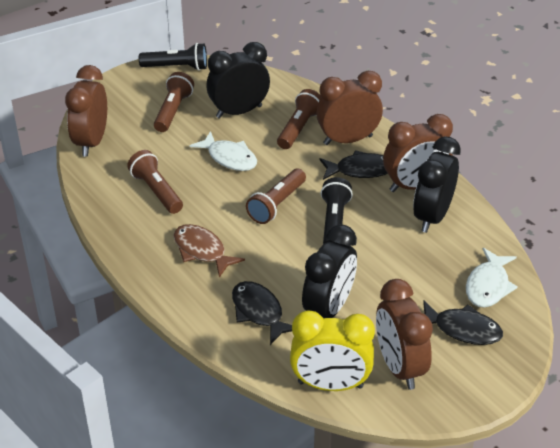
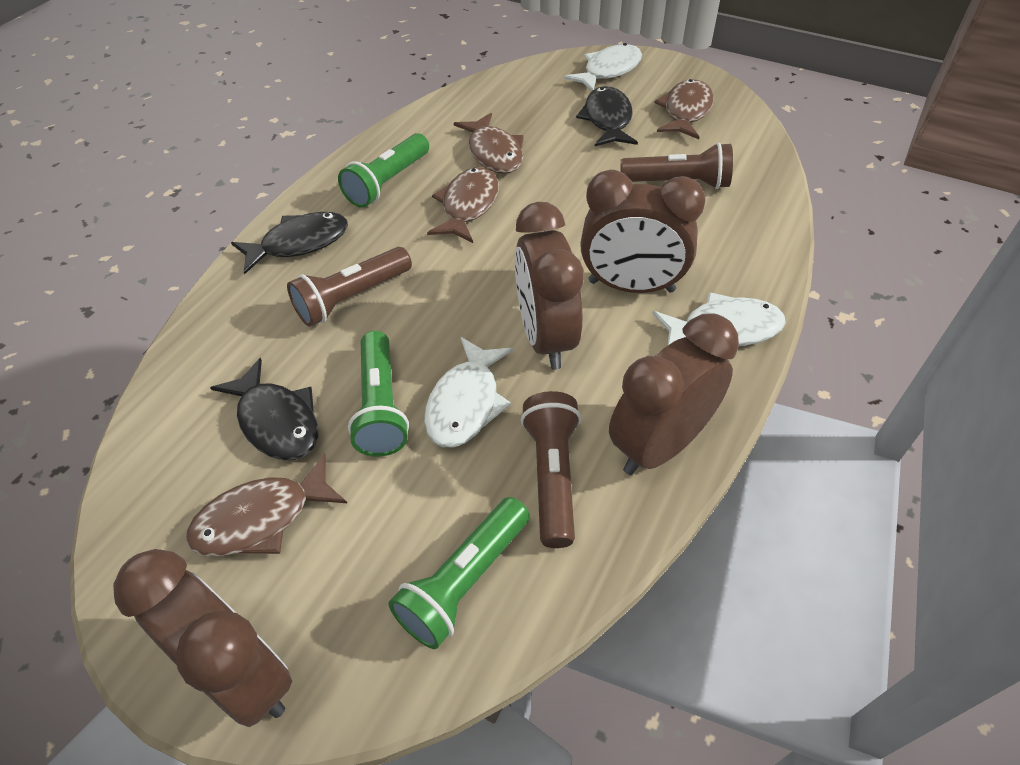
black clock: 3 -> 0
black flashlight: 2 -> 0
brown fish: 1 -> 4
brown flashlight: 4 -> 3
green flashlight: 0 -> 3
white fish: 2 -> 3
yellow clock: 1 -> 0

